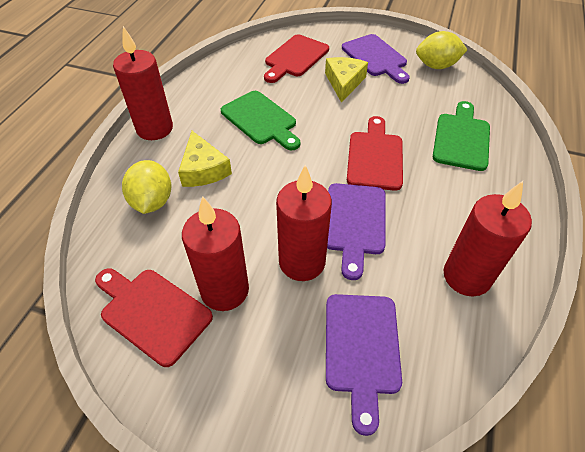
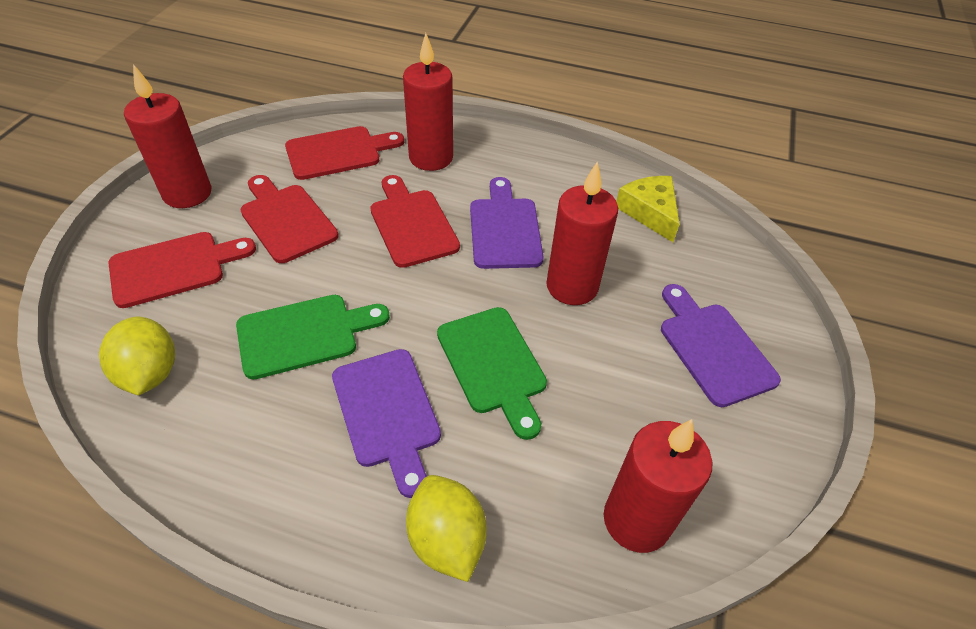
red cutting board: 3 -> 4
yellow cheese: 2 -> 1

